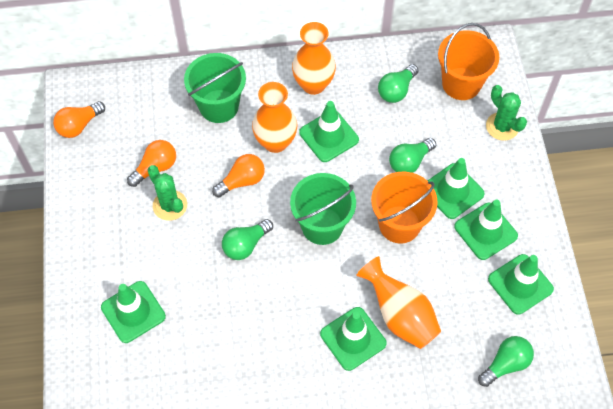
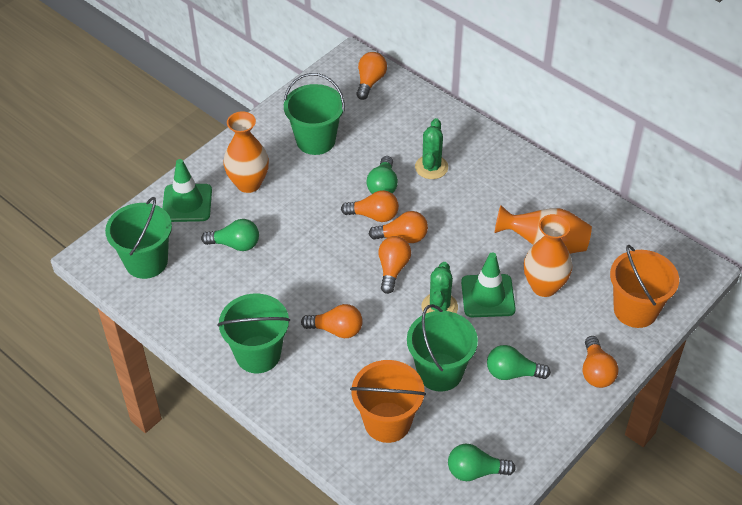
green bucket: 2 -> 4
green traffic cone: 6 -> 2
orange light bulb: 3 -> 6

